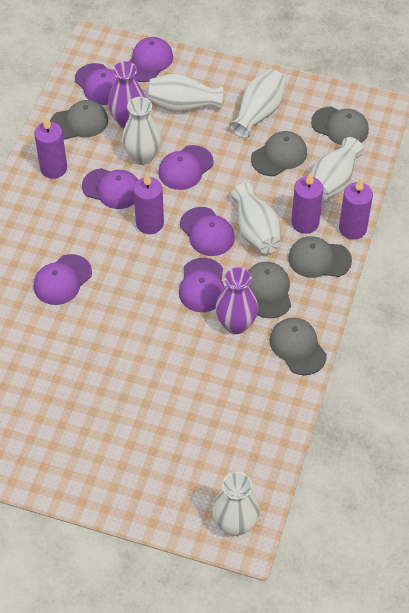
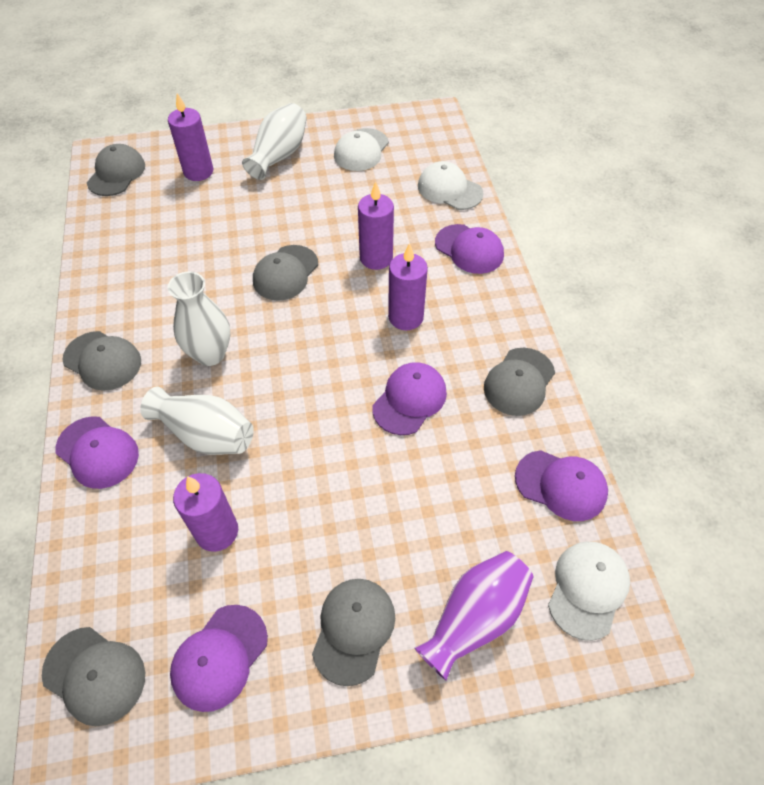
purple cap: 7 -> 5
purple vase: 2 -> 1
white cap: 0 -> 3
white vase: 6 -> 3

